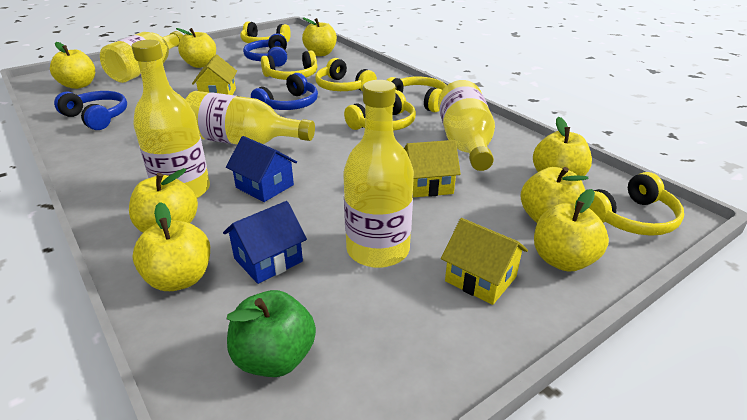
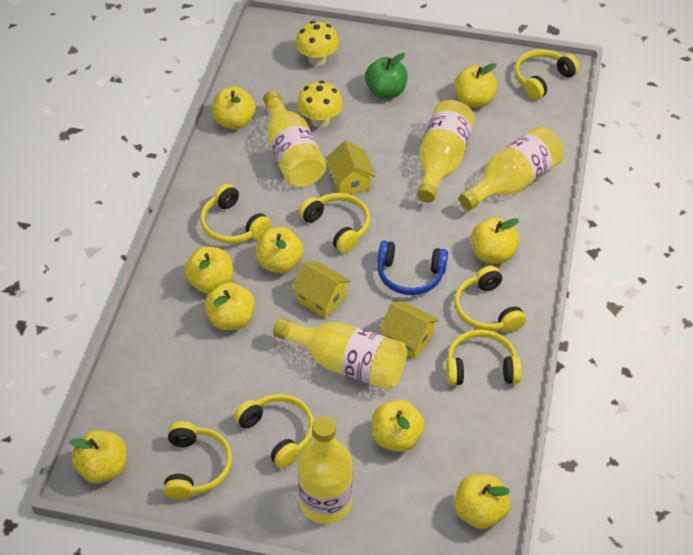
blue headphones: 3 -> 1
blue house: 2 -> 0
yellow apple: 8 -> 9
yellow headphones: 6 -> 7
yellow mushroom: 0 -> 2

